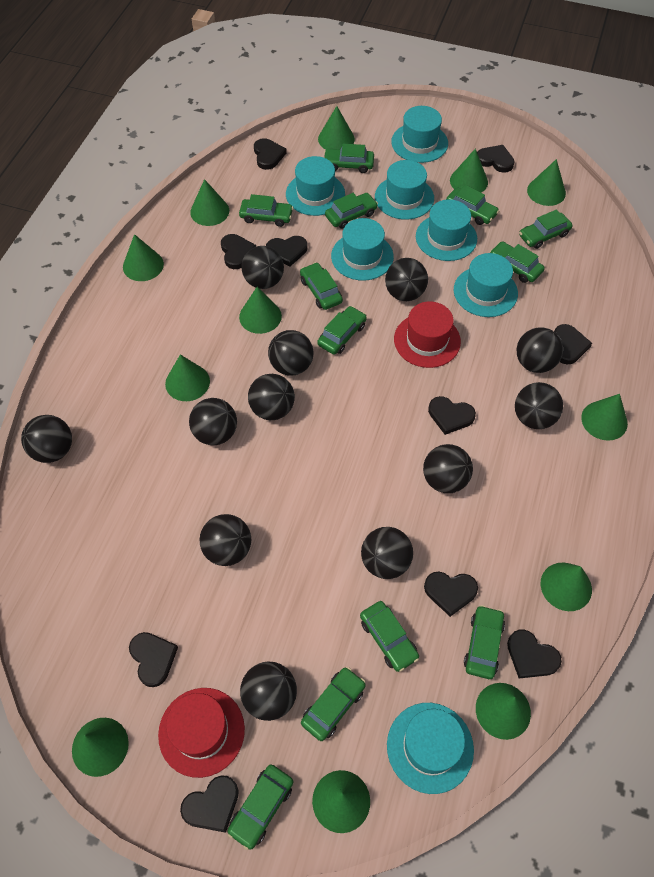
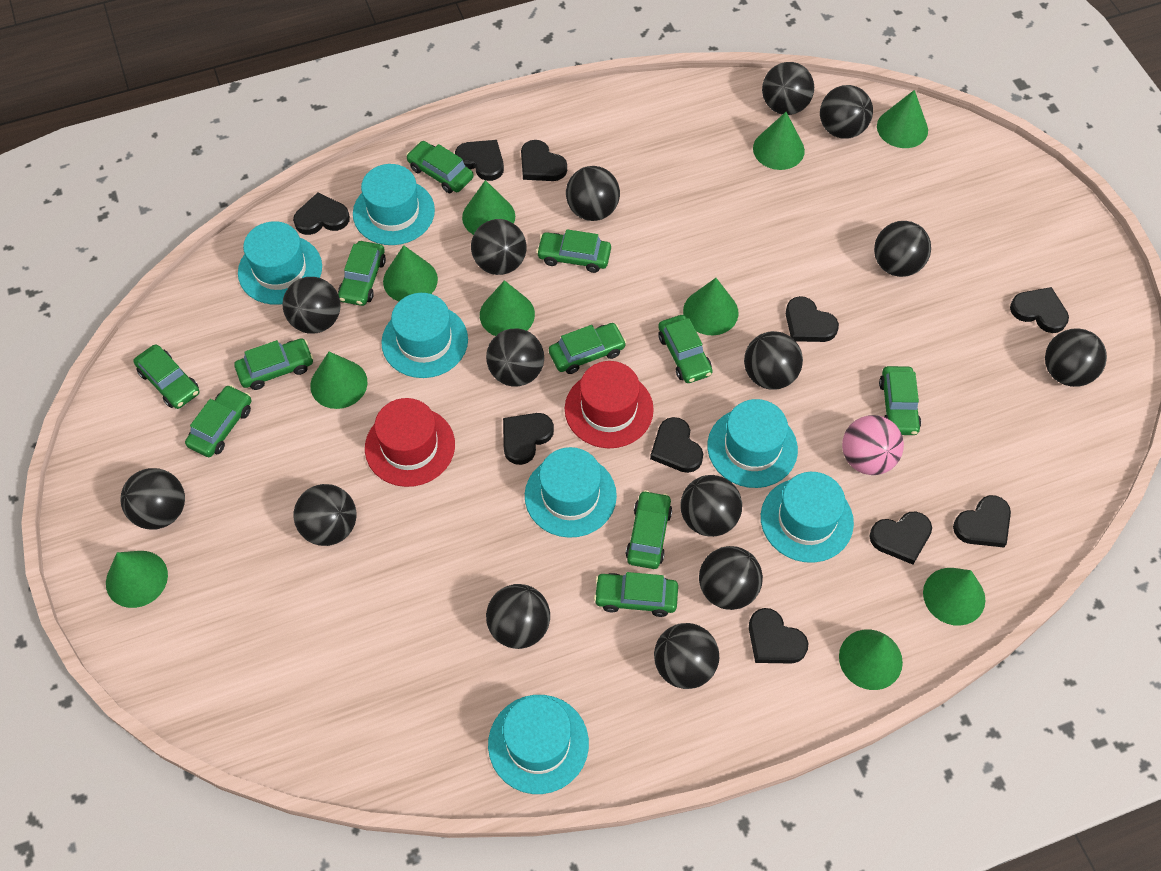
black ball: 12 -> 15
green car: 12 -> 11
green cone: 12 -> 10
pink ball: 0 -> 1

